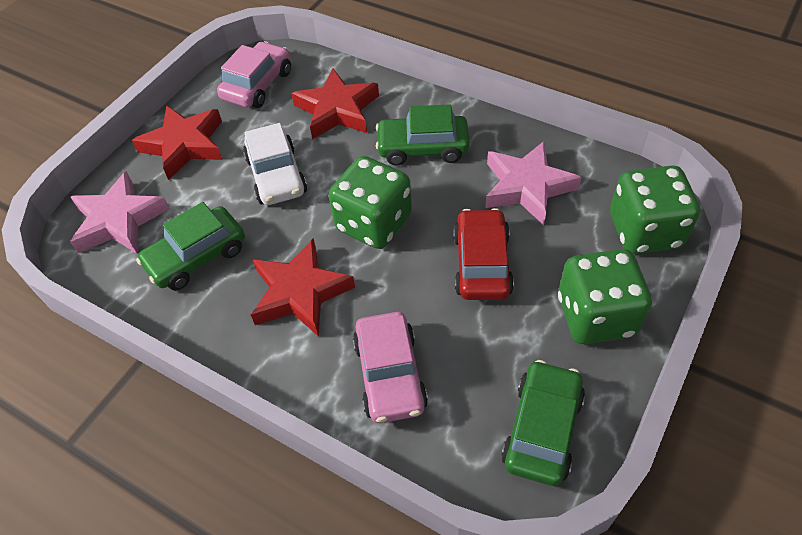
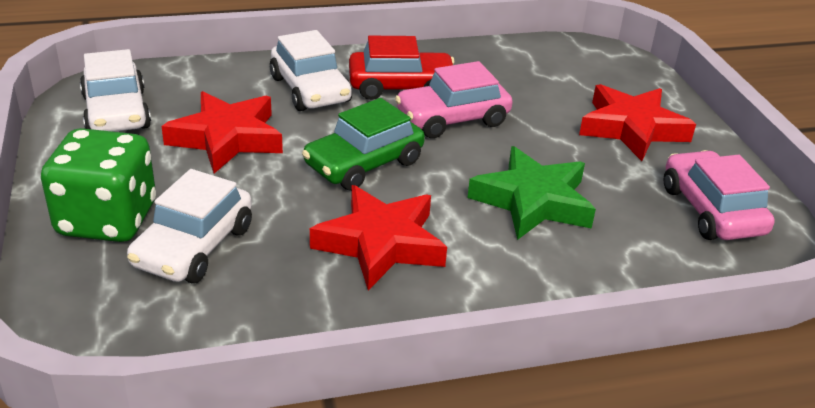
green car: 3 -> 1
green dice: 3 -> 1
green star: 0 -> 1
pink star: 2 -> 0
white car: 1 -> 3

